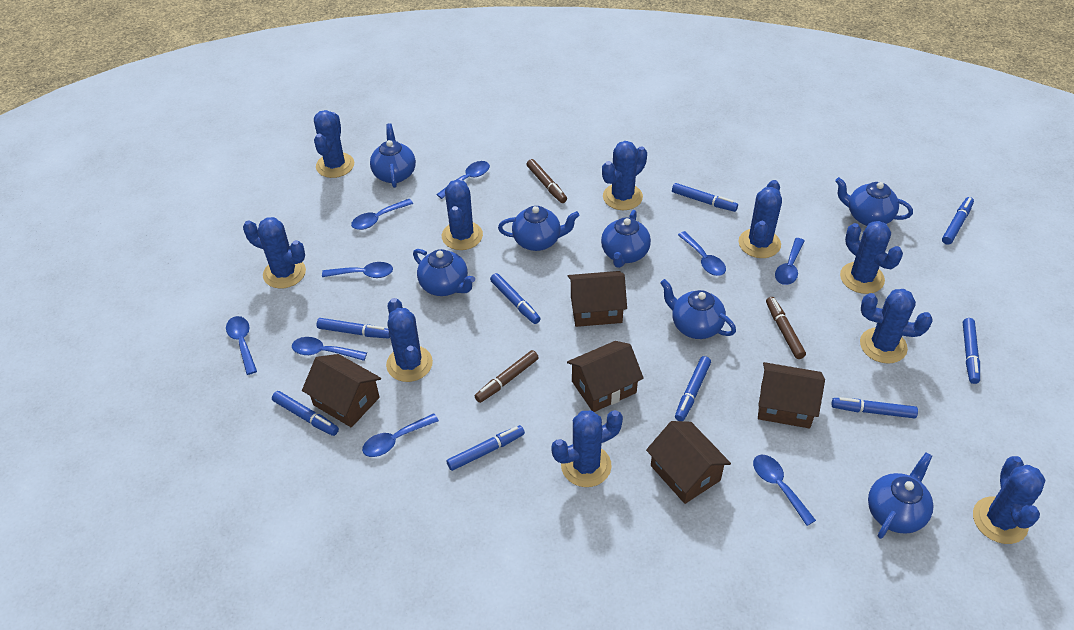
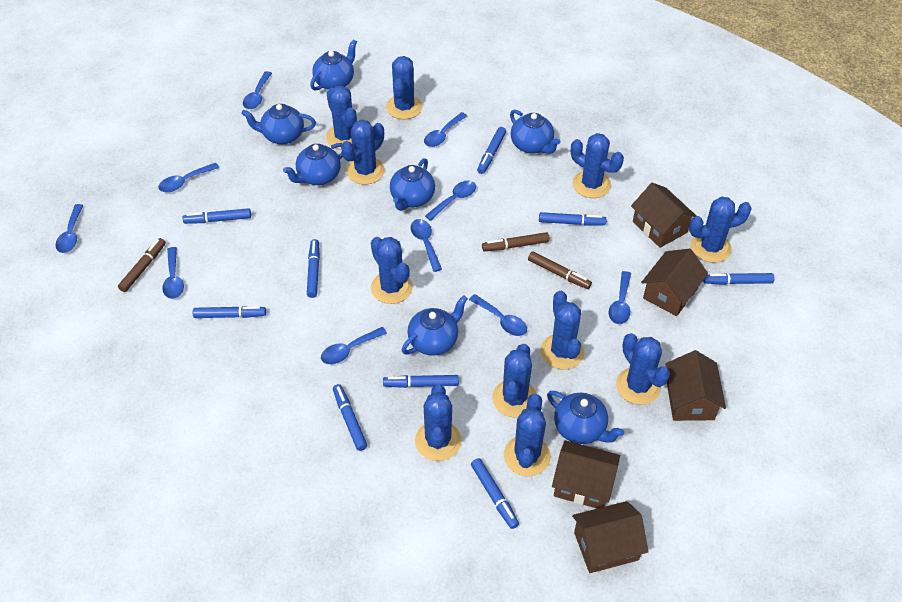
blue cactus: 10 -> 11
blue spoon: 9 -> 10

